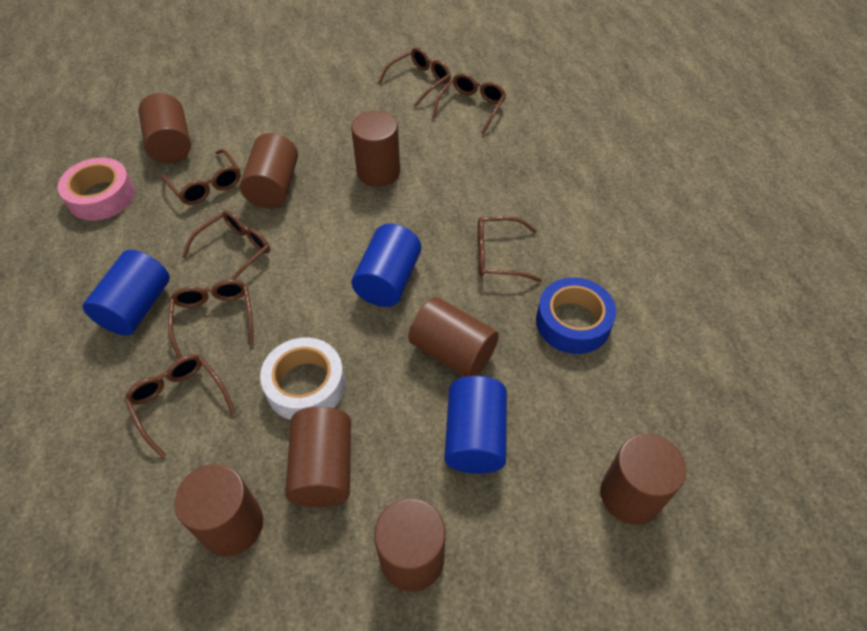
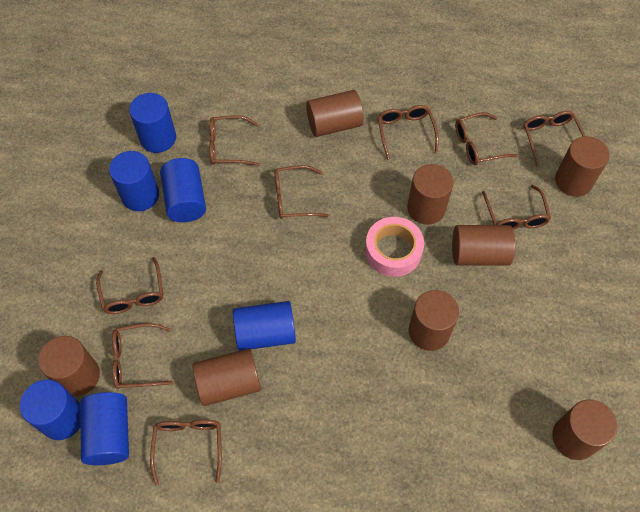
blue cylinder: 3 -> 6
blue tape: 1 -> 0
brown glasses: 7 -> 9
white tape: 1 -> 0

